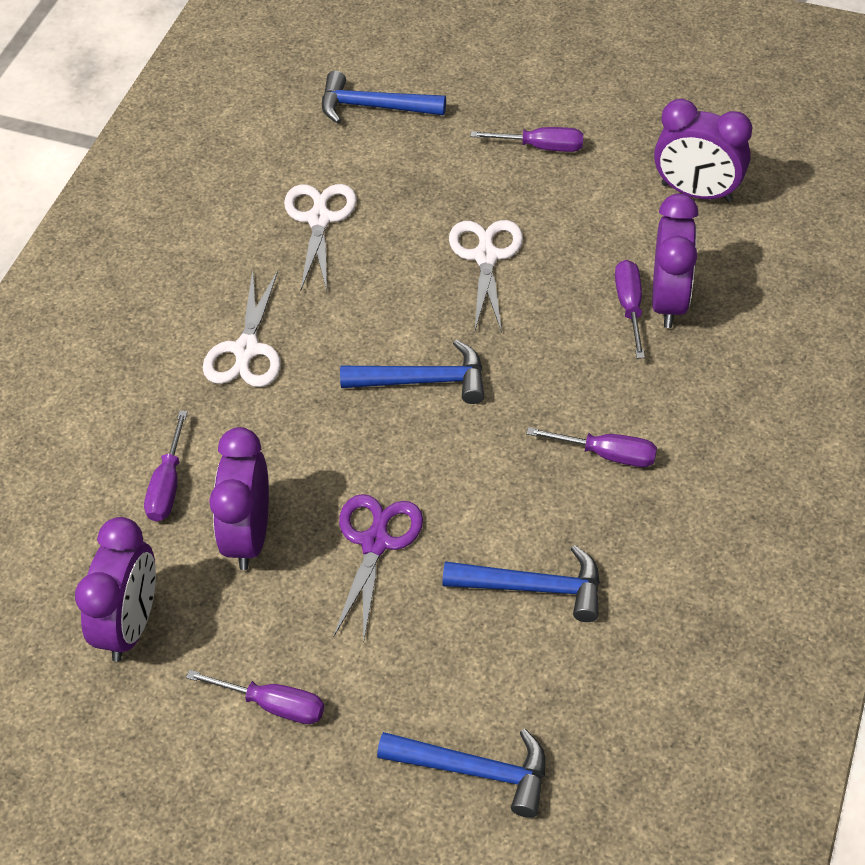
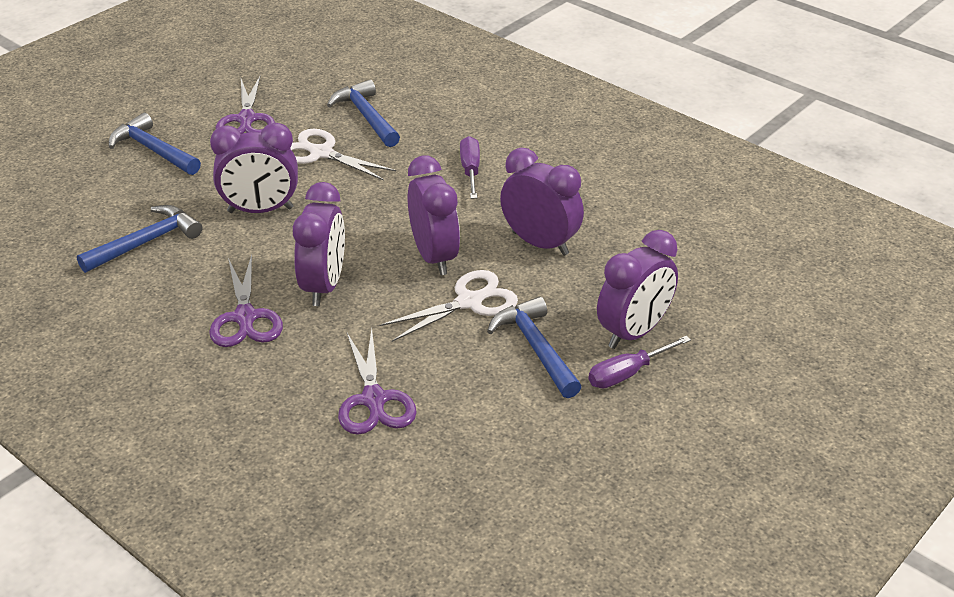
purple clock: 4 -> 5
purple scissors: 1 -> 3
purple screwdriver: 5 -> 2
white scissors: 3 -> 2

